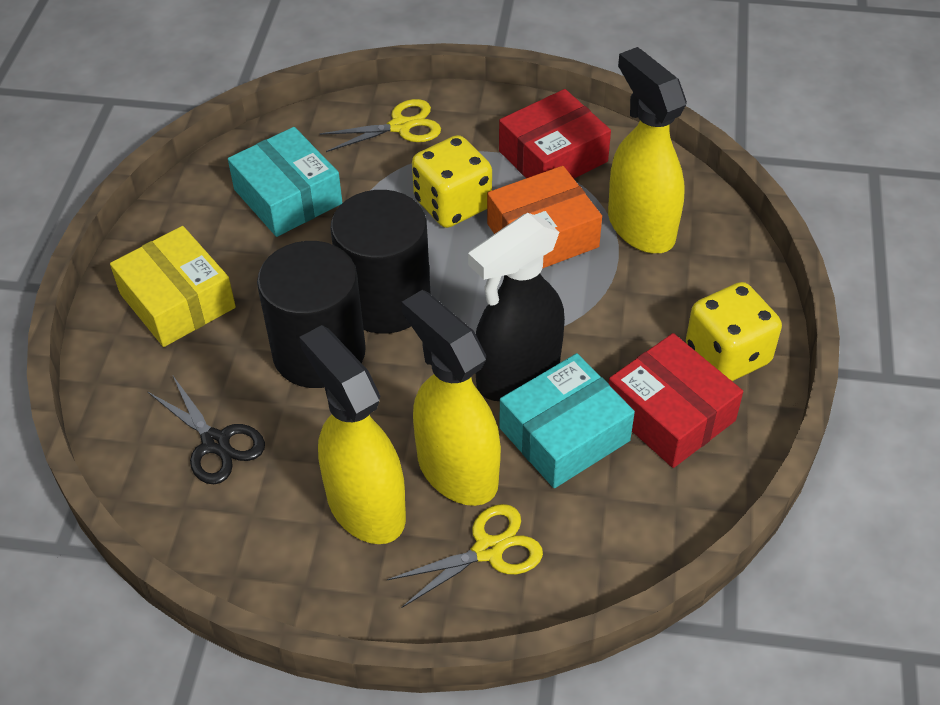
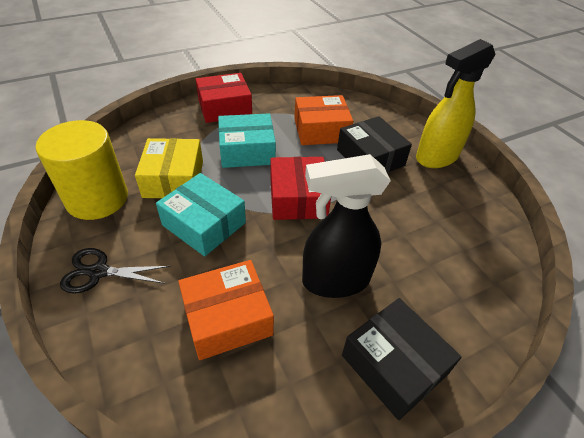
black box: 0 -> 2
black cylinder: 2 -> 0
orange box: 1 -> 2
yellow cylinder: 0 -> 1
yellow dice: 2 -> 0
yellow scissors: 2 -> 0
yellow spray bottle: 3 -> 1

